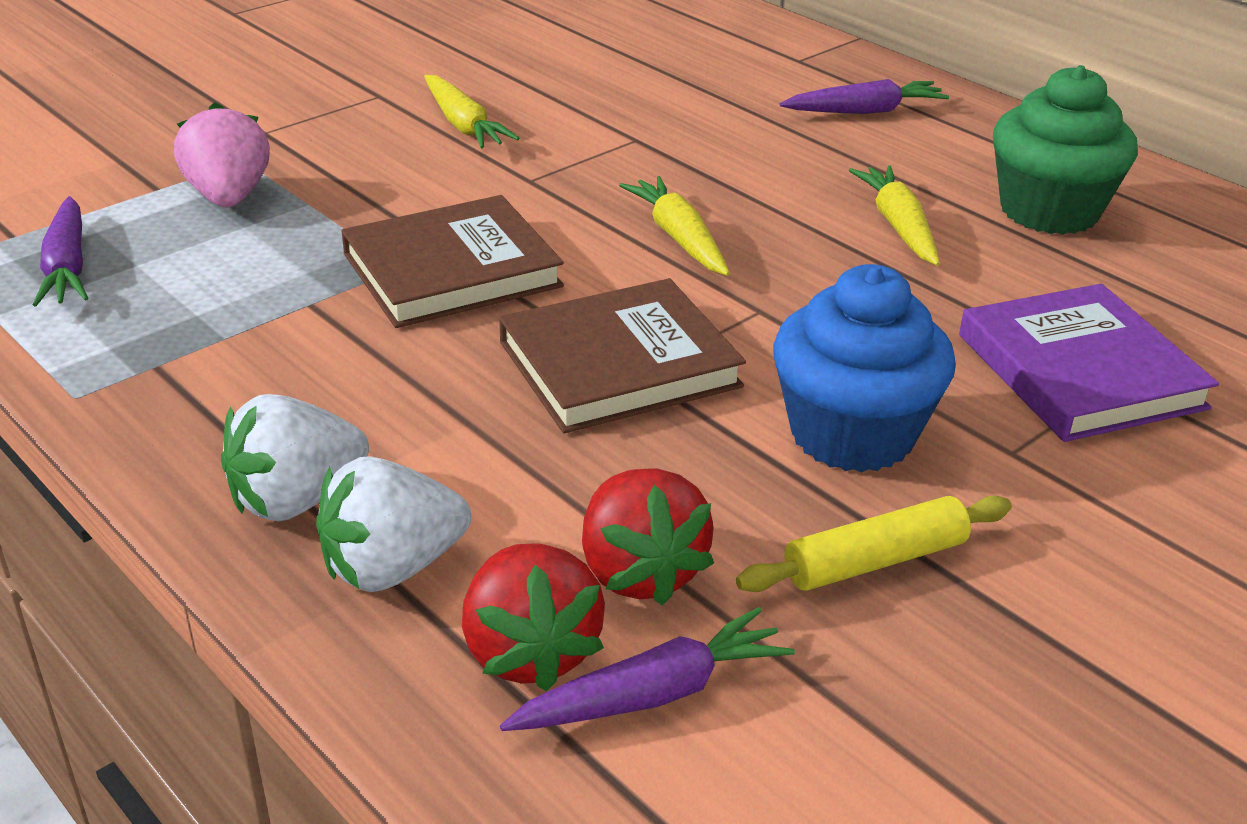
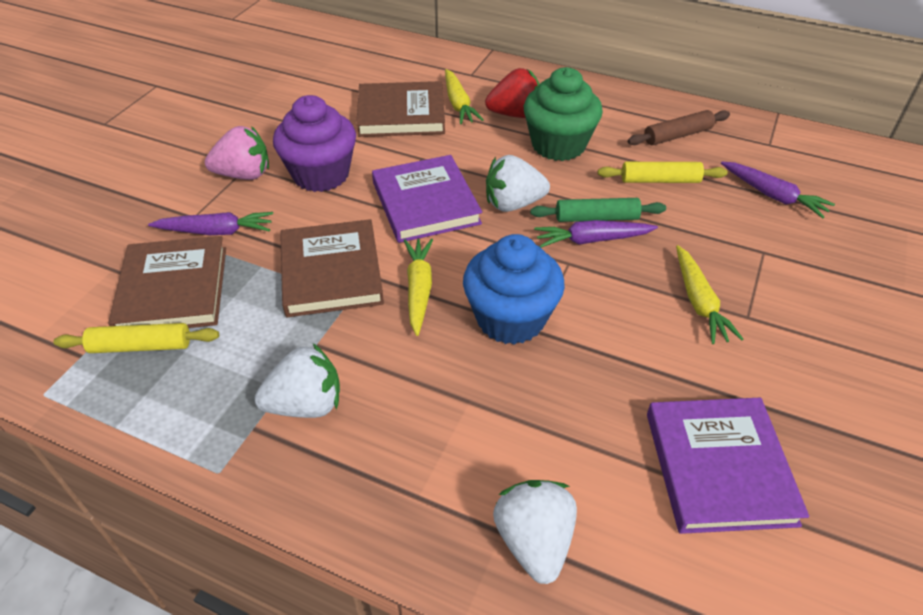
brown book: 2 -> 3
brown rolling pin: 0 -> 1
green rolling pin: 0 -> 1
purple book: 1 -> 2
purple cupcake: 0 -> 1
red strawberry: 2 -> 1
white strawberry: 2 -> 3
yellow rolling pin: 1 -> 2

